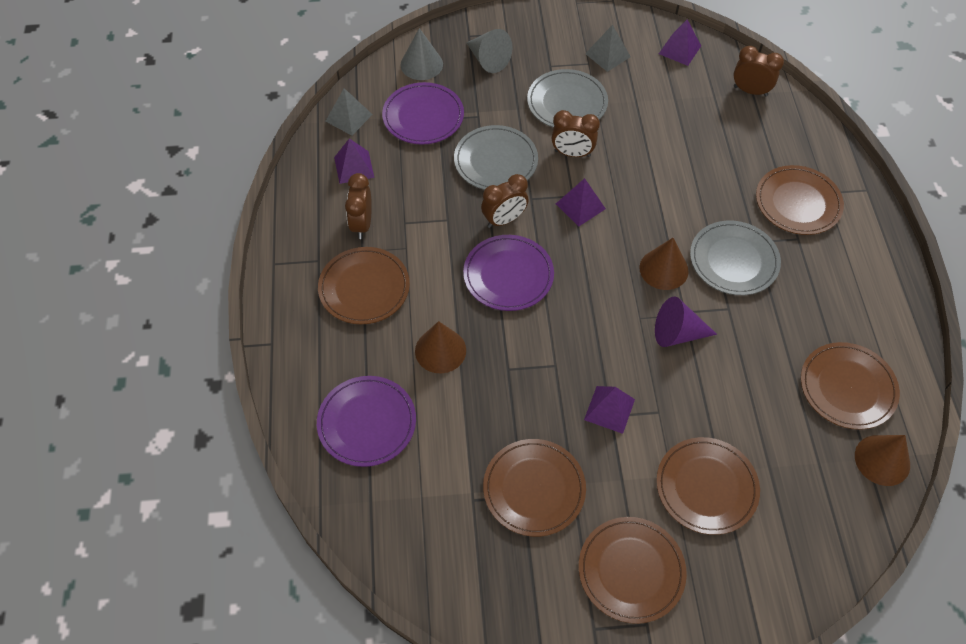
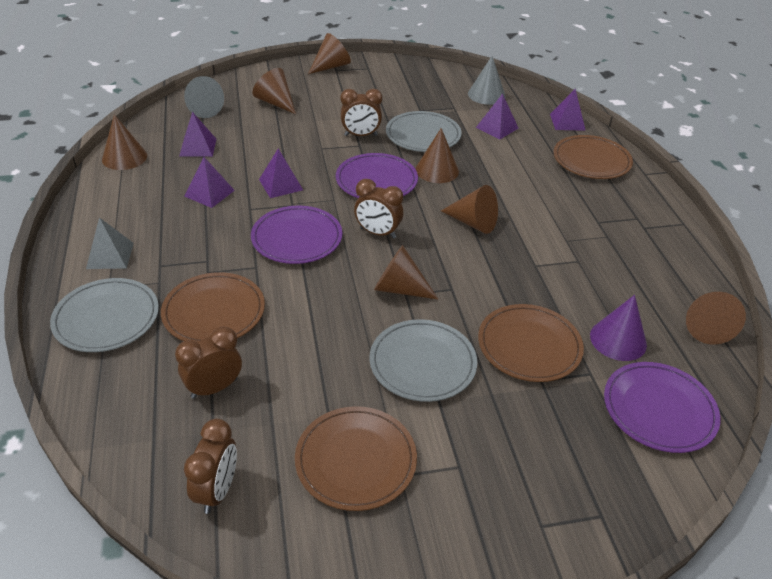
brown cone: 3 -> 7
brown plate: 6 -> 4
grey pyramid: 2 -> 1
purple pyramid: 4 -> 5

